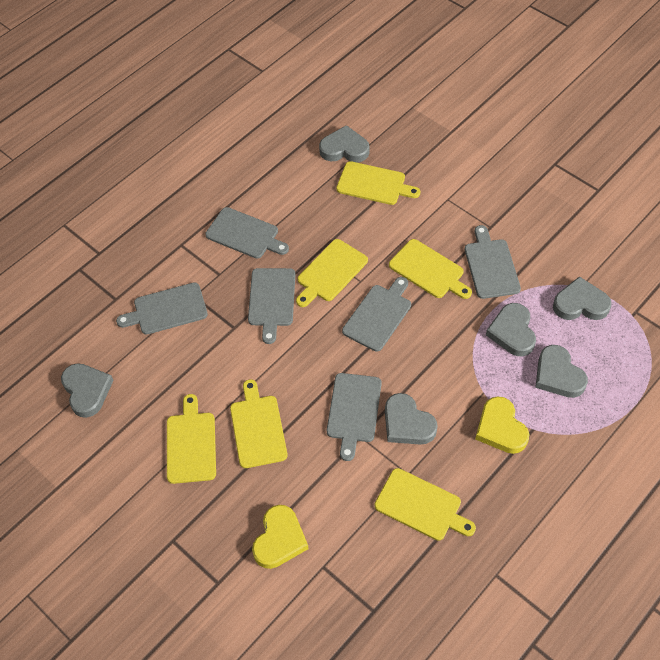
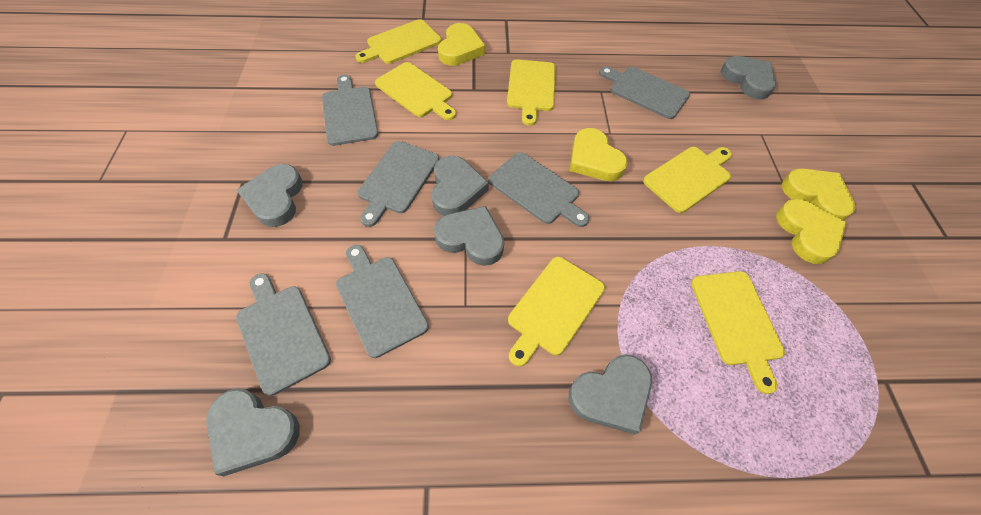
yellow heart: 2 -> 4

